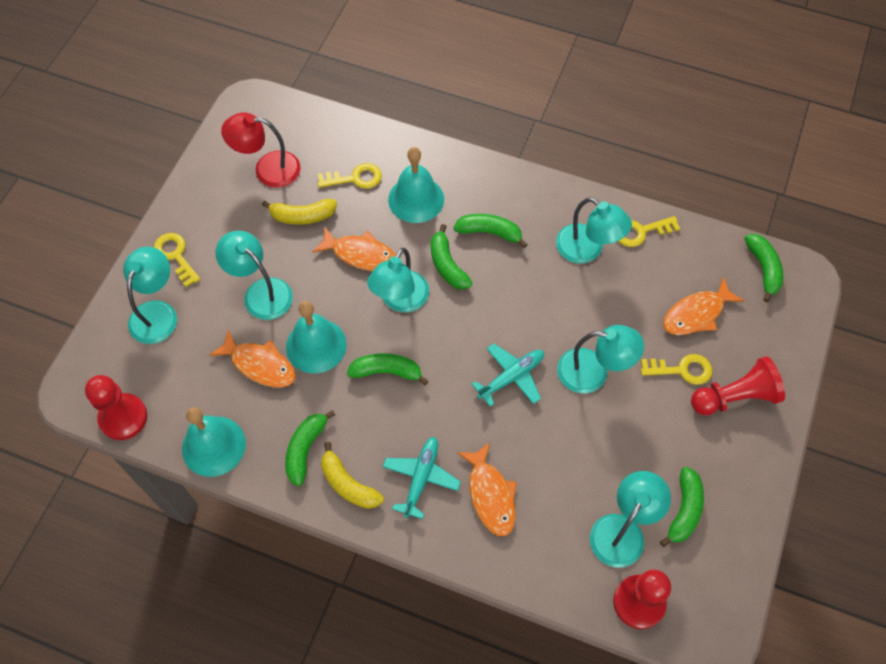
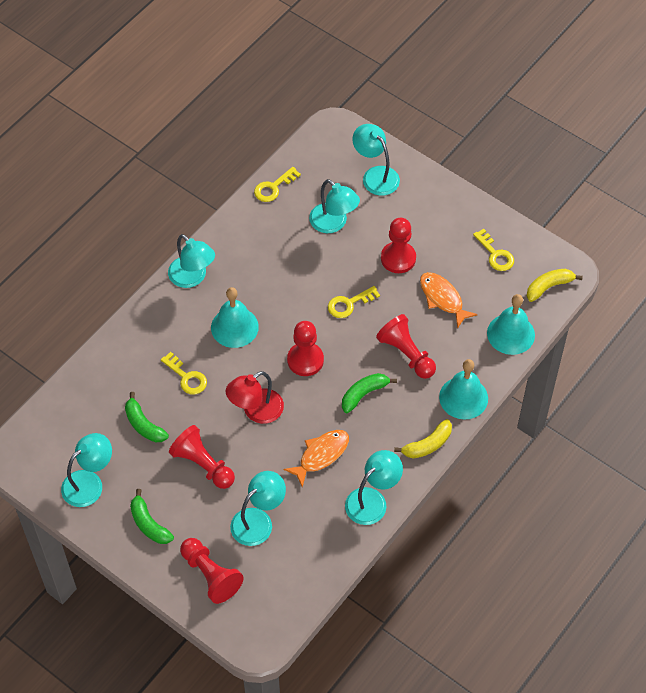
green banana: 6 -> 3
orange fish: 4 -> 2
red pawn: 3 -> 5
turquoise plane: 2 -> 0

